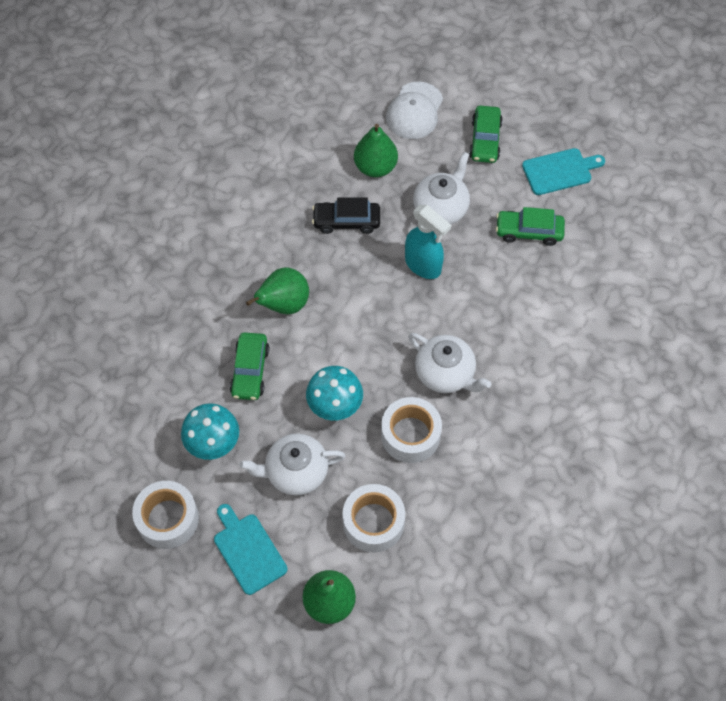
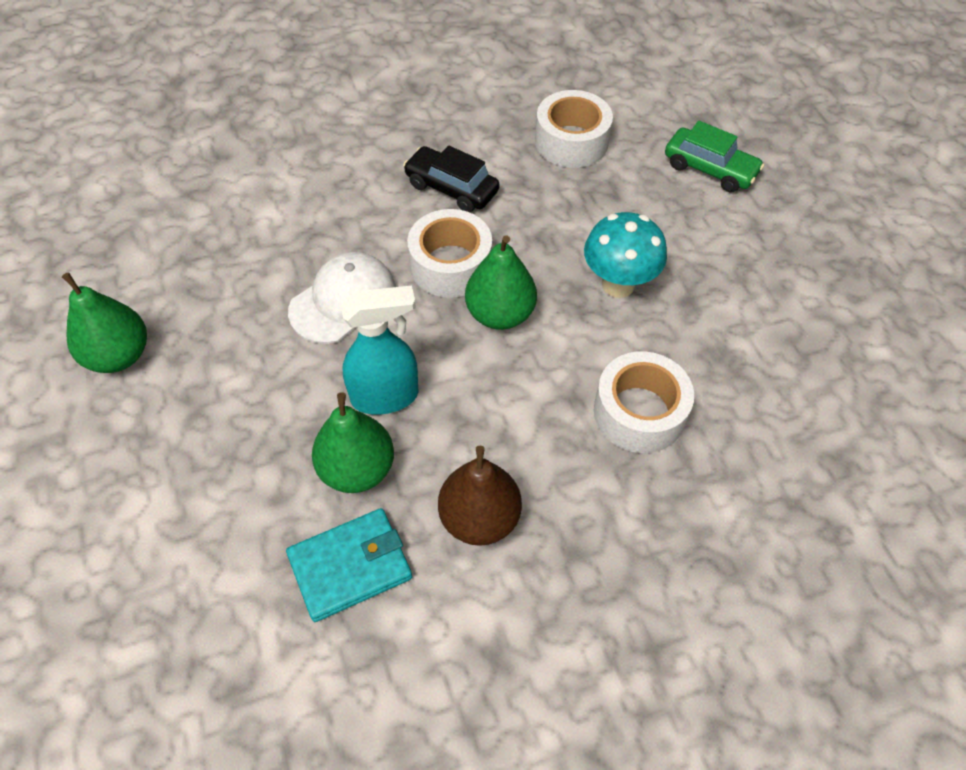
brown pear: 0 -> 1
green car: 3 -> 1
turquoise cutting board: 2 -> 0
turquoise mushroom: 2 -> 1
turquoise wallet: 0 -> 1
white teapot: 3 -> 0

